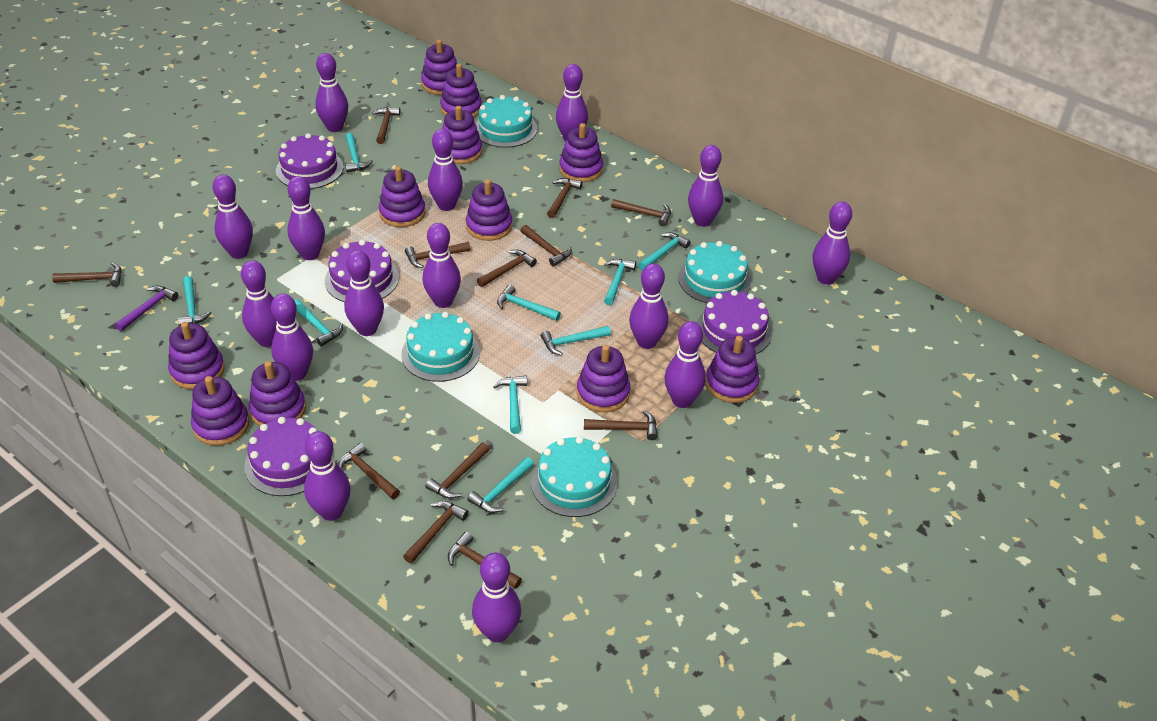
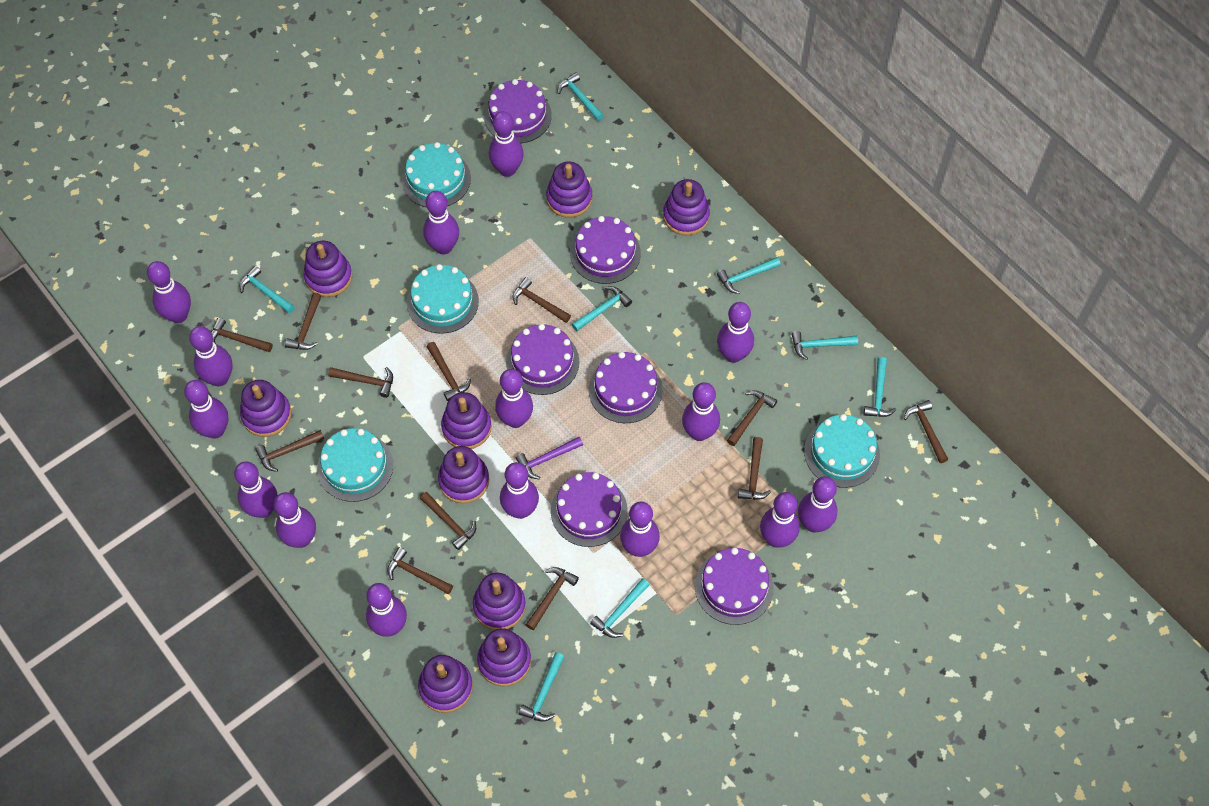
purple cake: 4 -> 6
purple stacking toy: 11 -> 9
turquoise hammer: 9 -> 8

